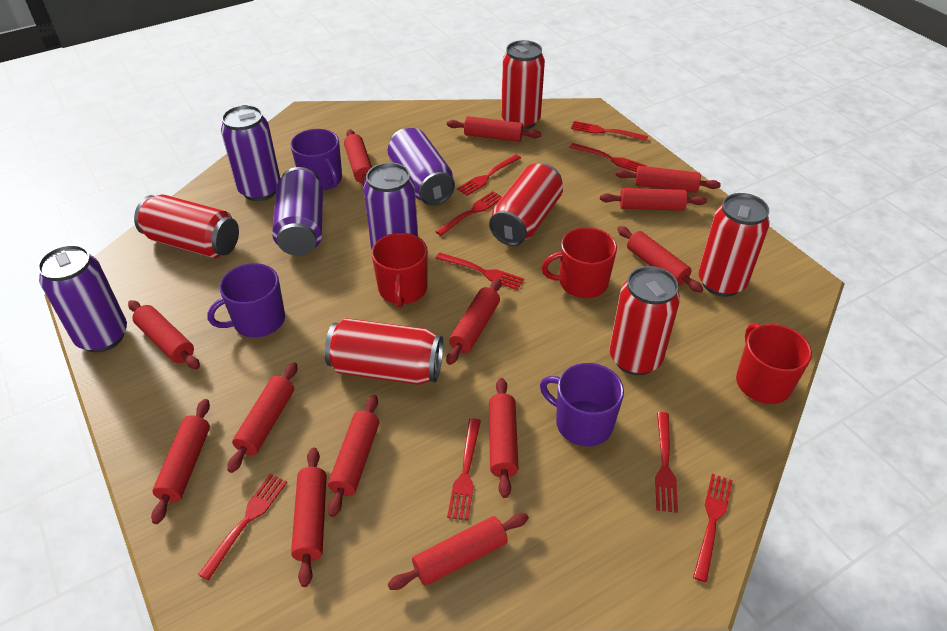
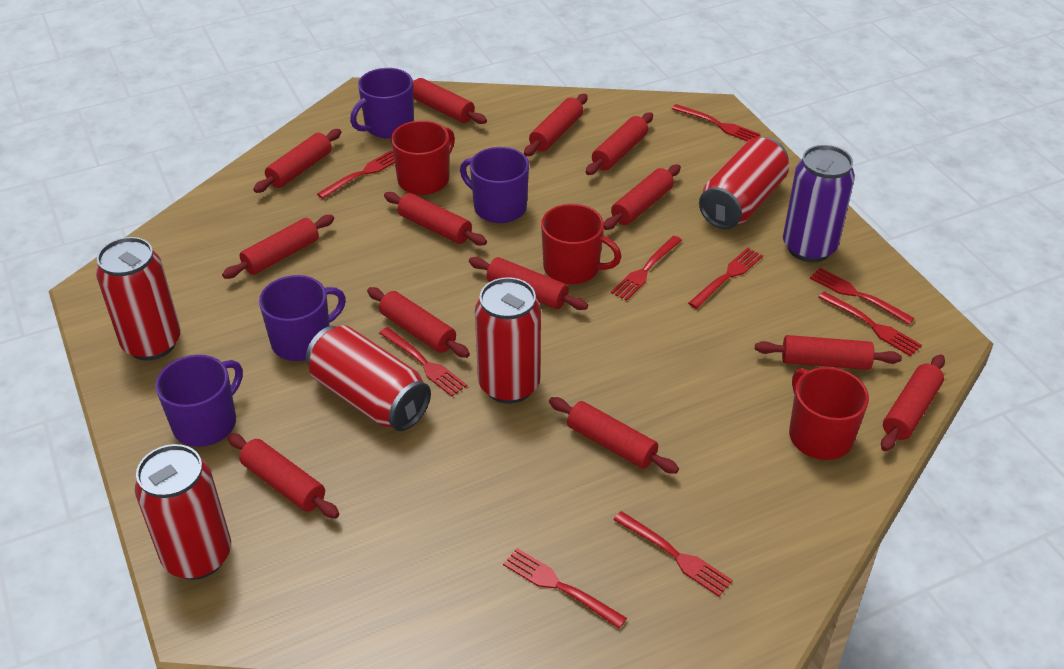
purple can: 5 -> 1
purple mug: 3 -> 4
red can: 6 -> 5

